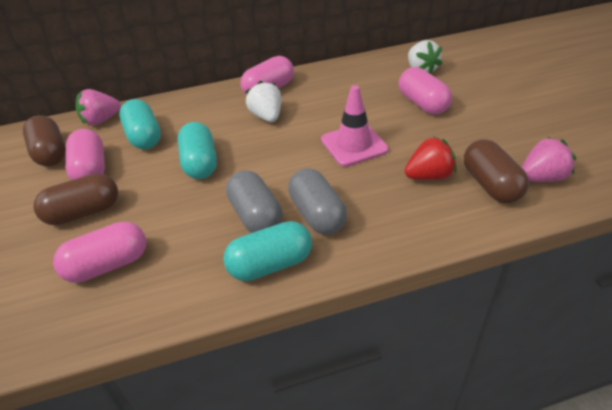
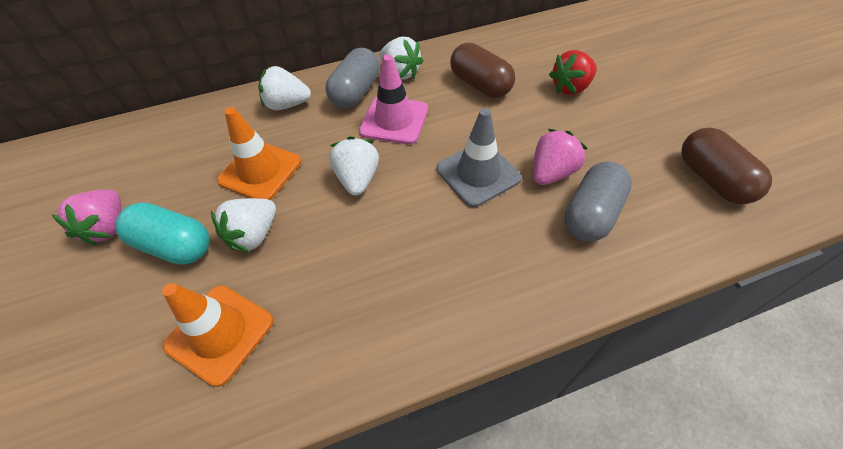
brown capsule: 3 -> 2
grey traffic cone: 0 -> 1
orange traffic cone: 0 -> 2
pink capsule: 4 -> 0
turquoise capsule: 3 -> 1
white strawberry: 2 -> 4

